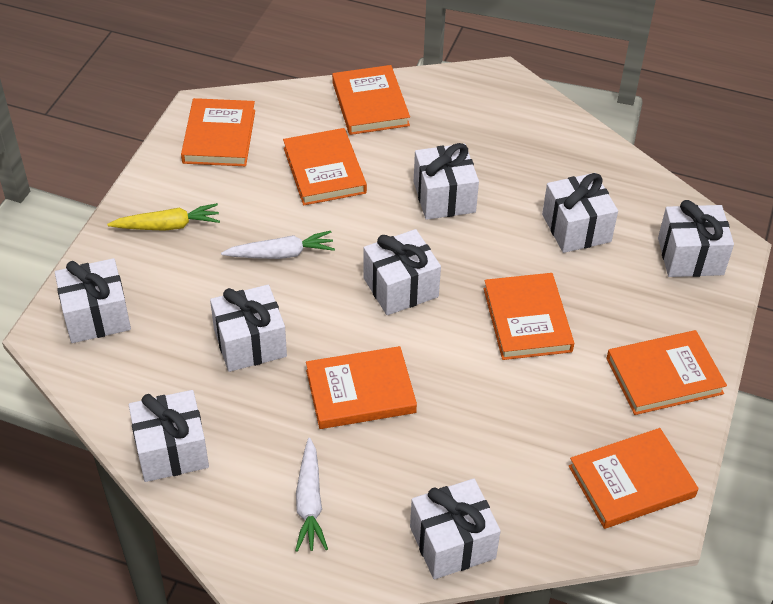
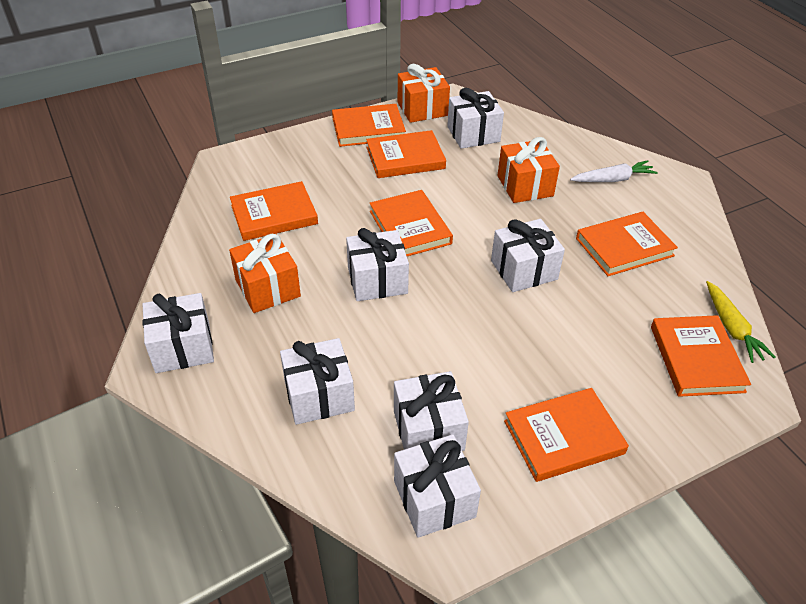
orange gift: 0 -> 3
white carrot: 2 -> 1
white gift: 8 -> 7

